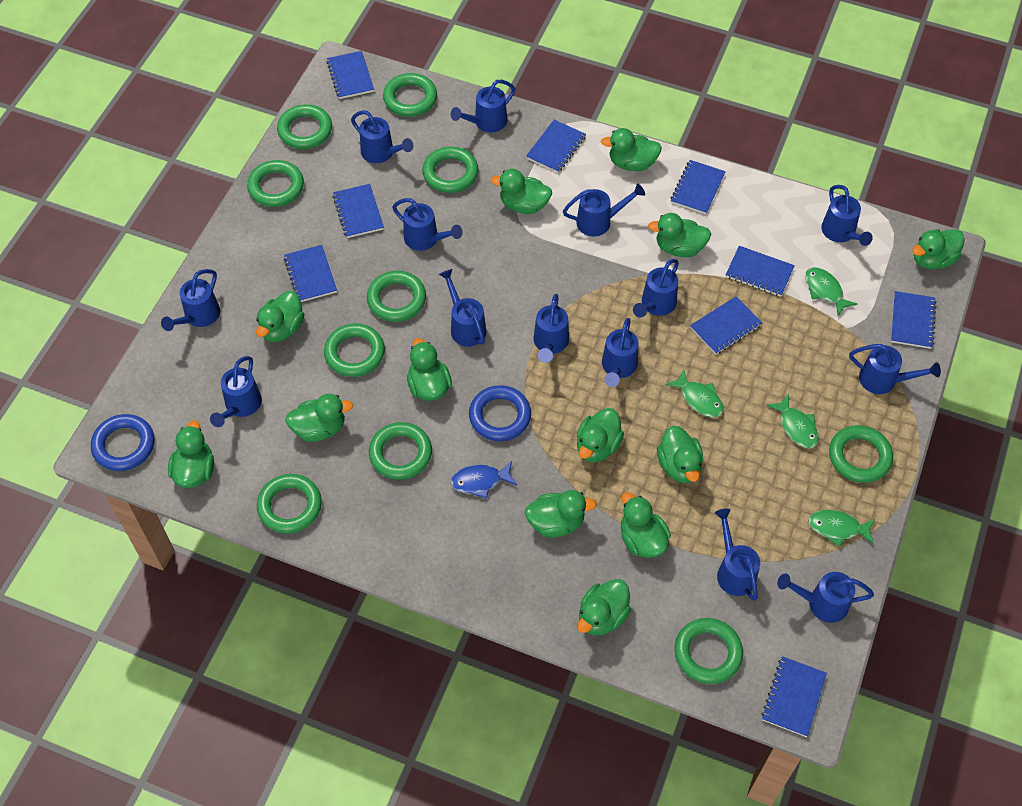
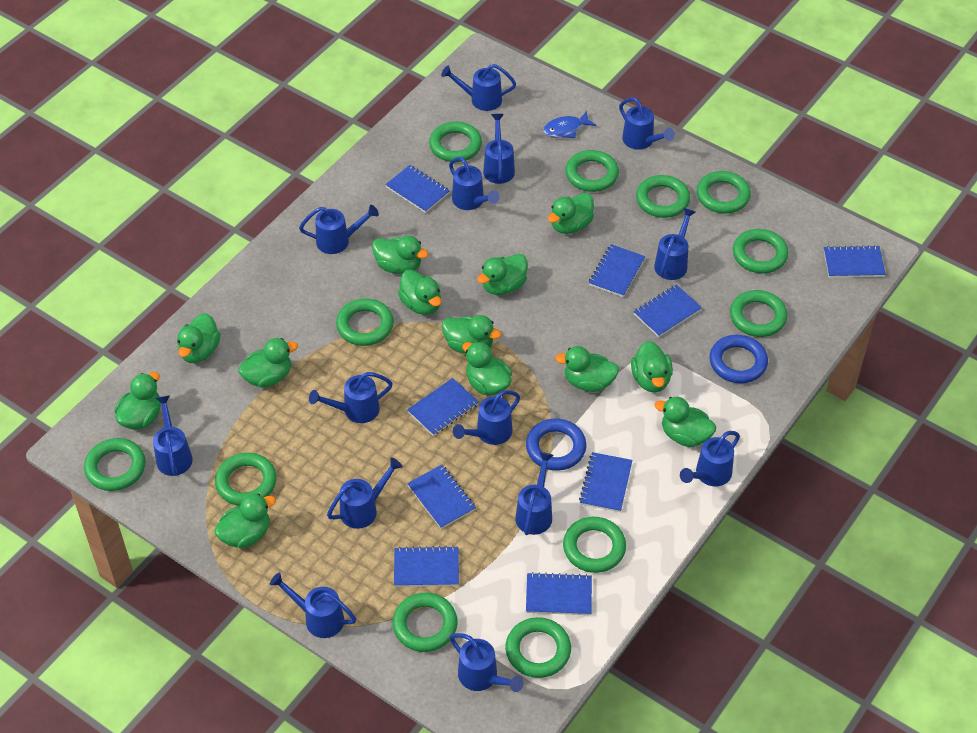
green fish: 4 -> 0
green ring: 10 -> 12

